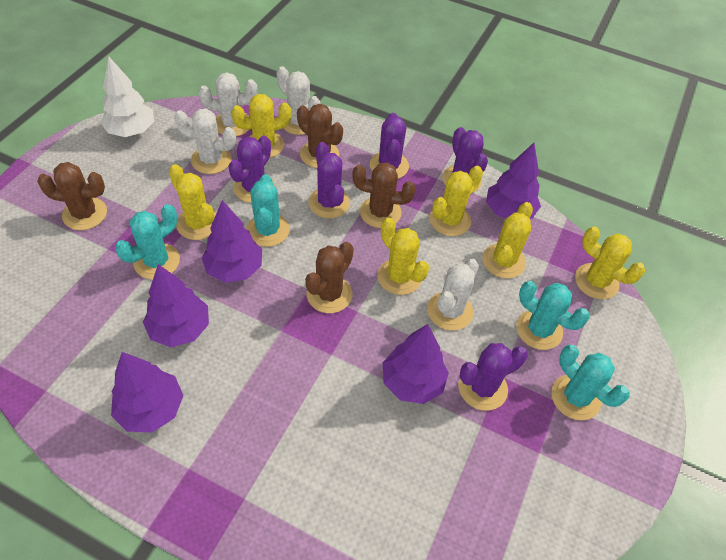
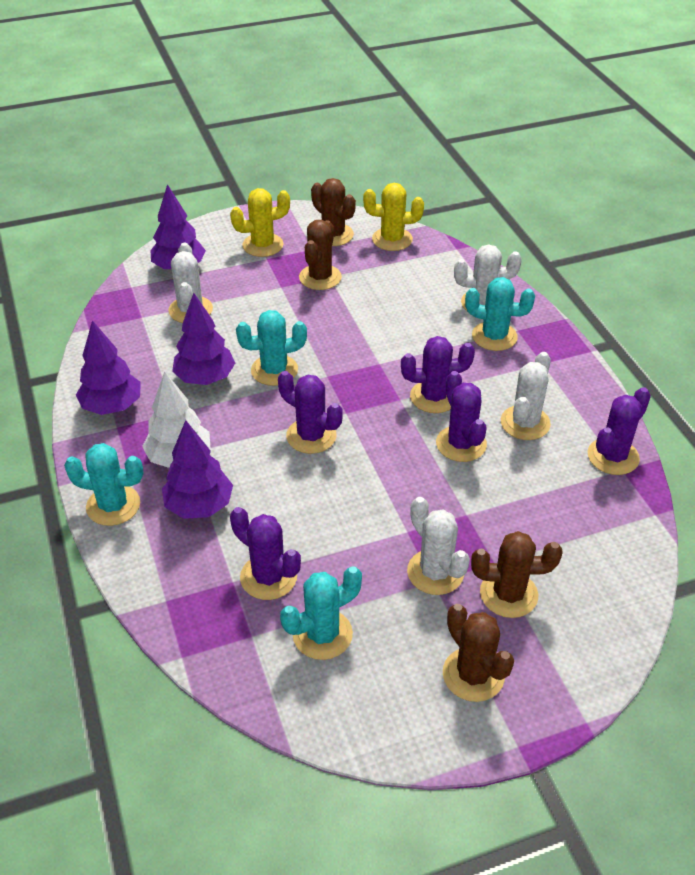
purple tree: 5 -> 4
yellow cactus: 6 -> 2

